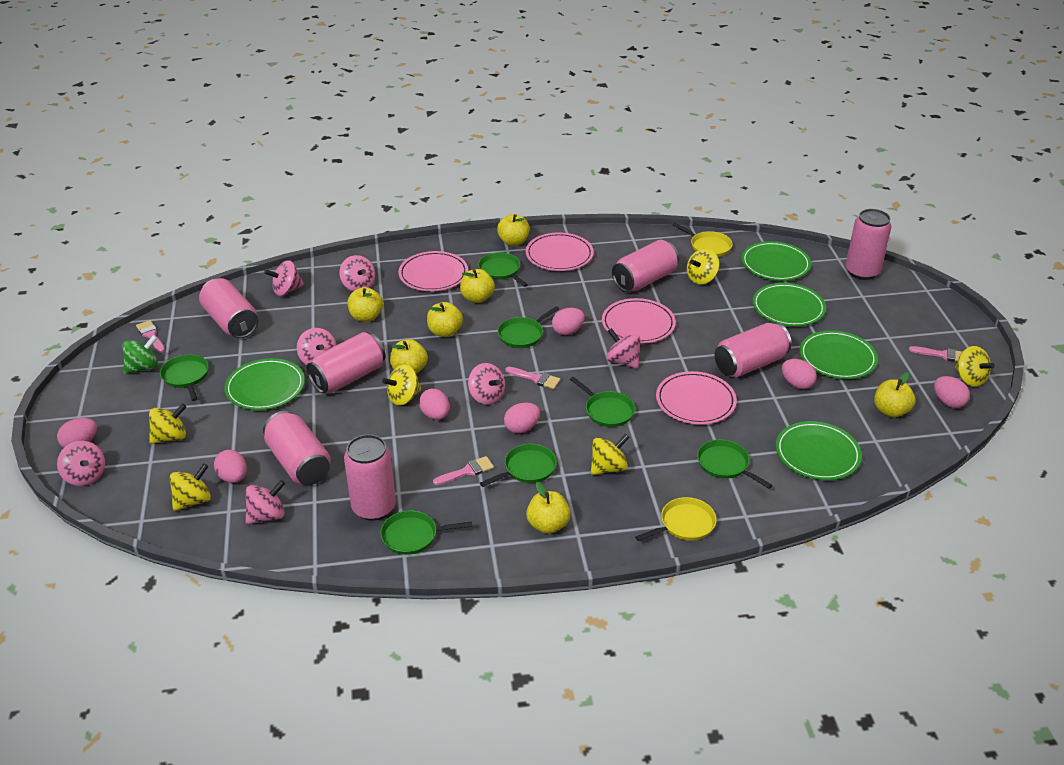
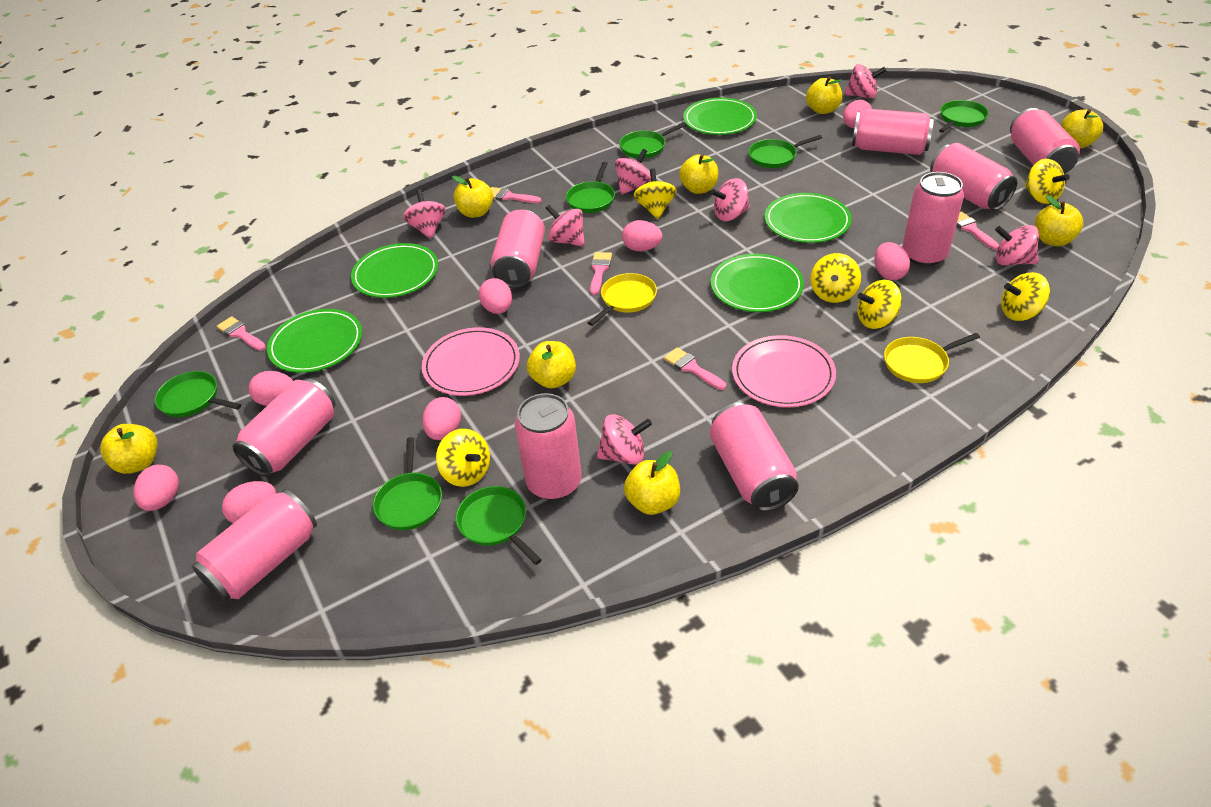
green spinning top: 1 -> 0
pink brush: 4 -> 5
pink can: 7 -> 9
pink egg: 7 -> 8
pink plate: 4 -> 2
yellow apple: 7 -> 8

